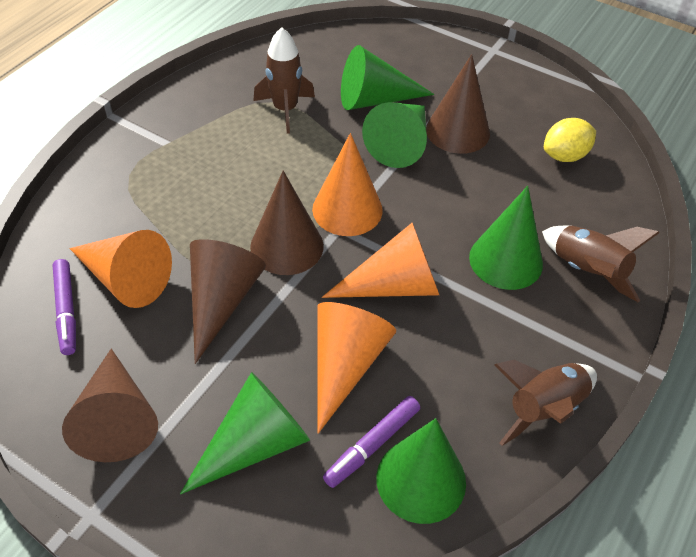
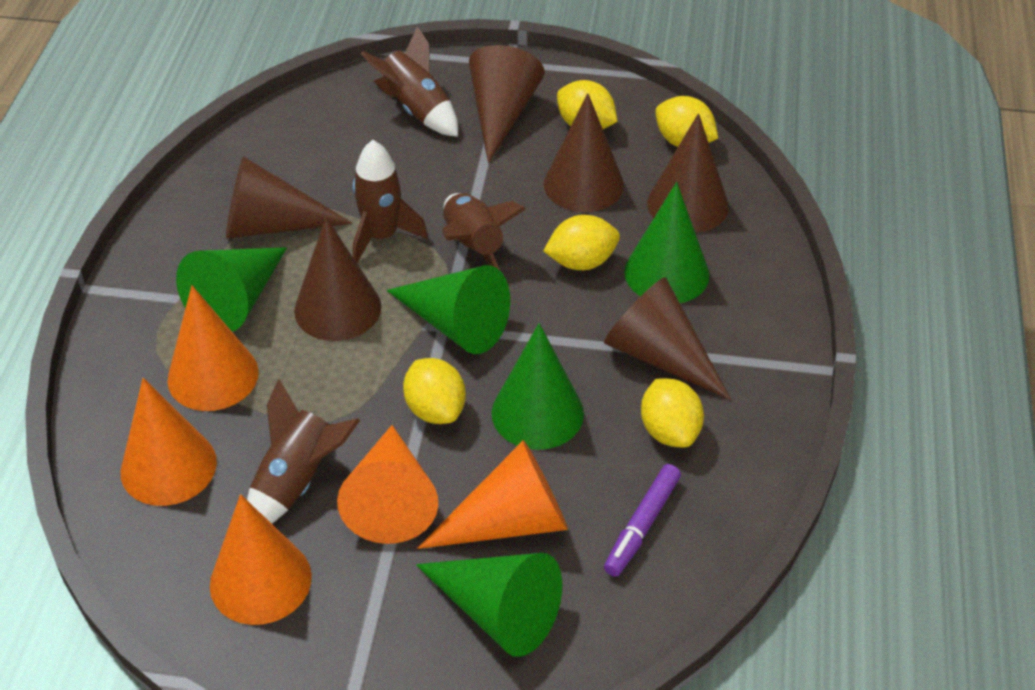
brown cone: 4 -> 6
brown rocket: 3 -> 4
orange cone: 4 -> 5
purple marker: 2 -> 1
yellow lemon: 1 -> 5

